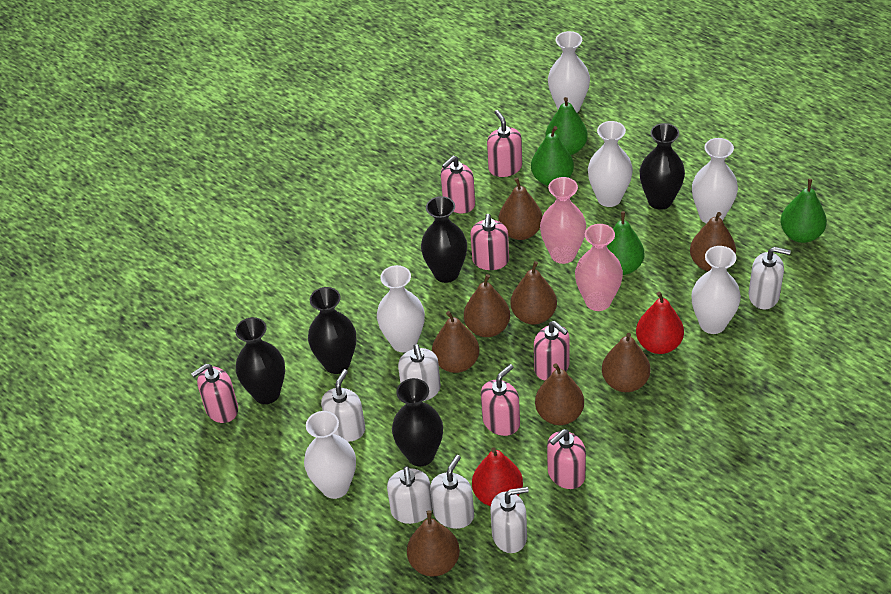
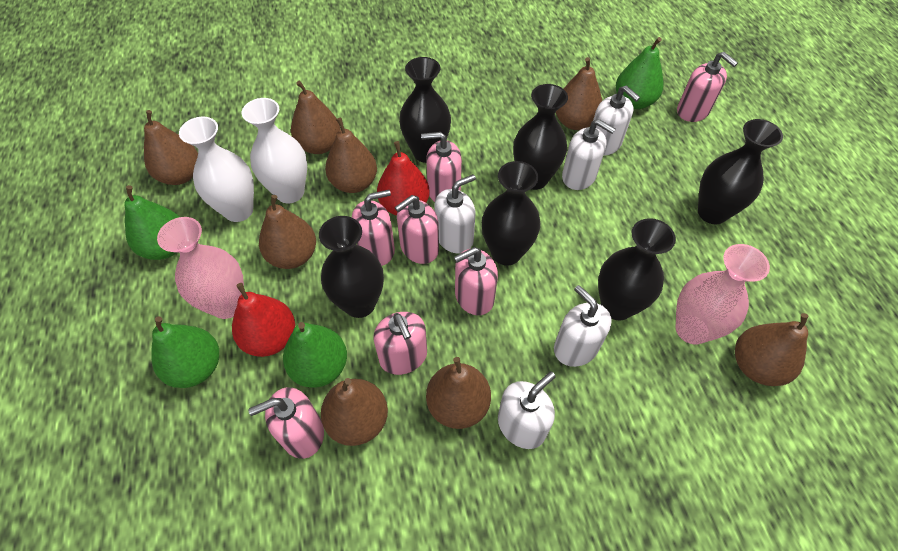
black vase: 5 -> 6
white soap dispenser: 6 -> 5
white vase: 6 -> 2

